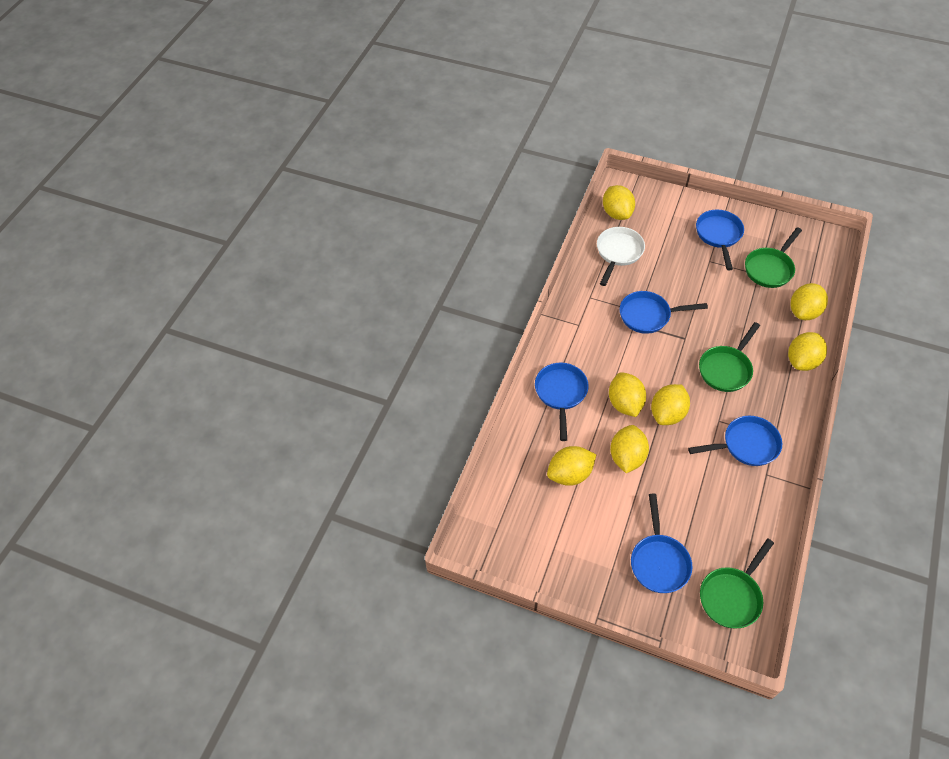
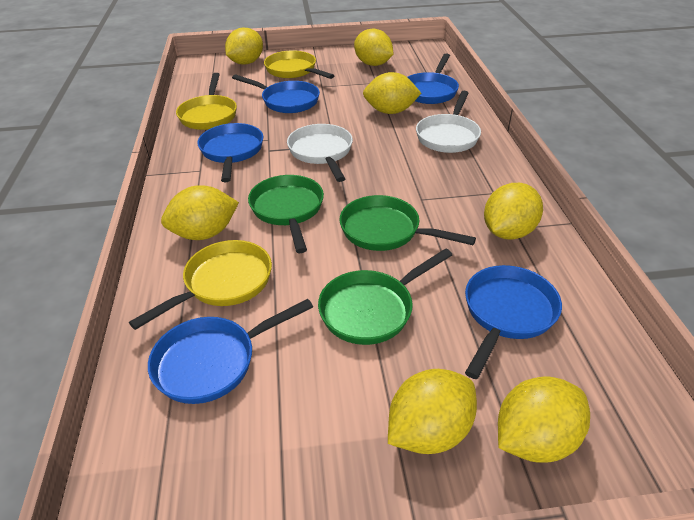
white pan: 1 -> 2
yellow pan: 0 -> 3

